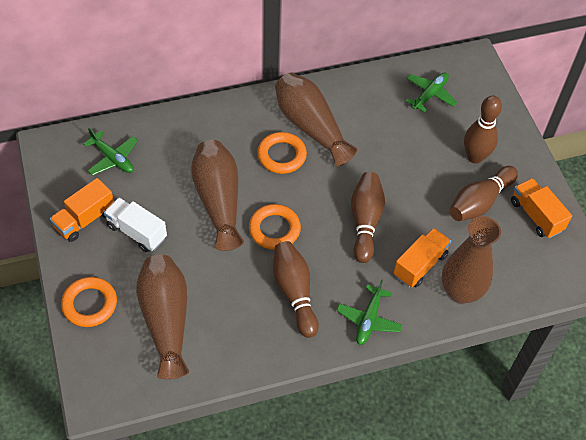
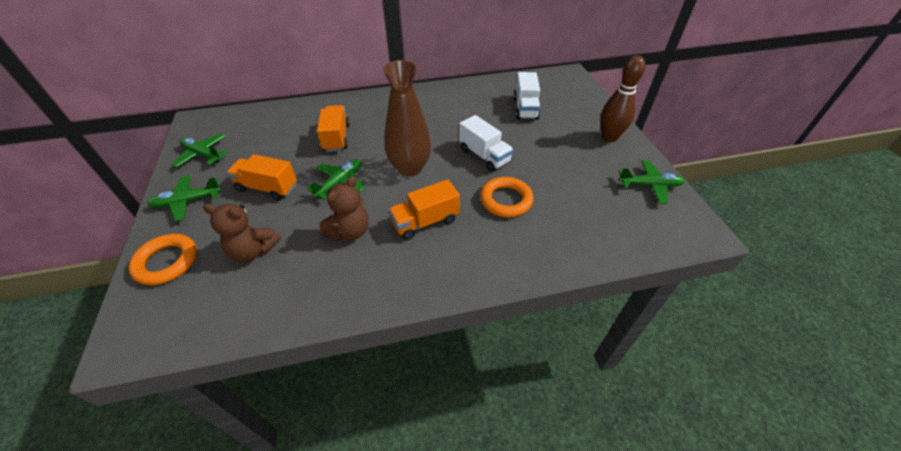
brown bowling pin: 4 -> 1
brown teddy bear: 0 -> 2
brown vase: 4 -> 1
green plane: 3 -> 4
orange ring: 3 -> 2
white truck: 1 -> 2

